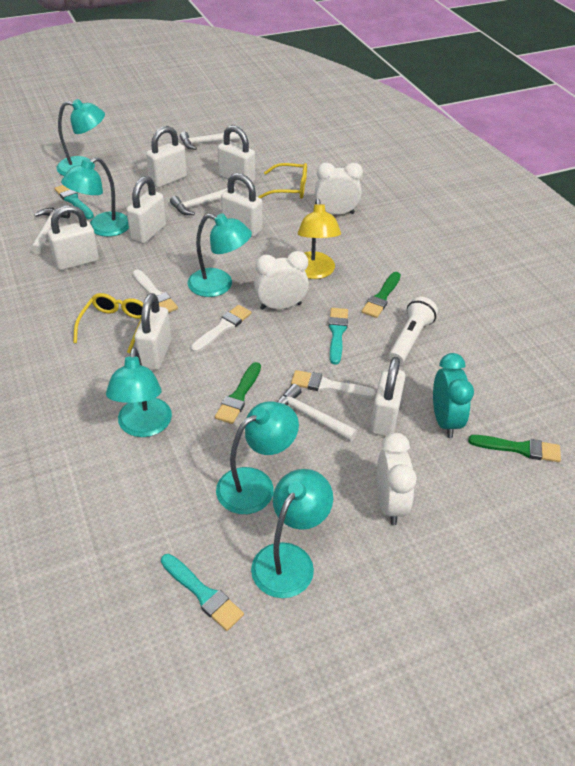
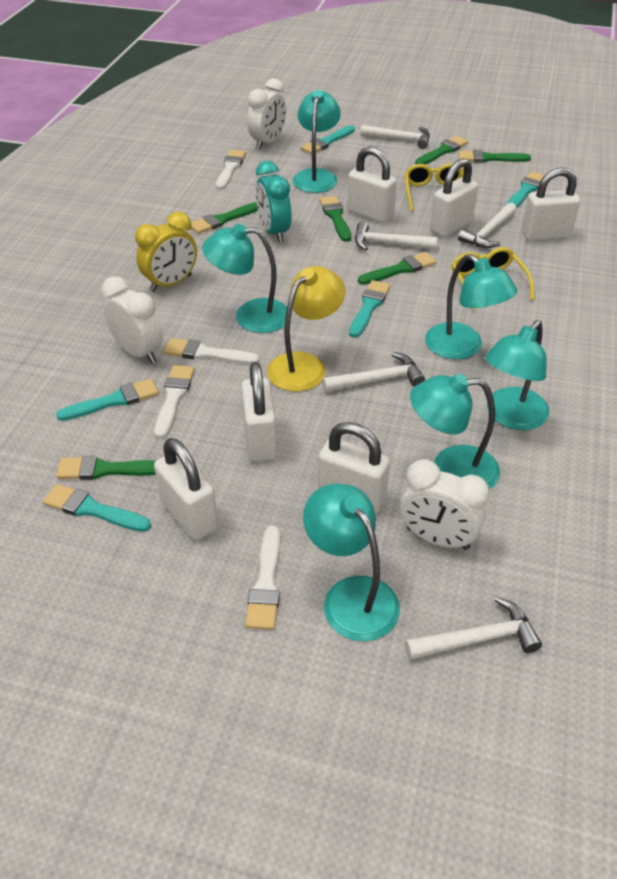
green brush: 3 -> 6
turquoise brush: 3 -> 5
white brush: 3 -> 4
white flashlight: 1 -> 0
white hammer: 4 -> 5
white padlock: 7 -> 6
yellow clock: 0 -> 1

